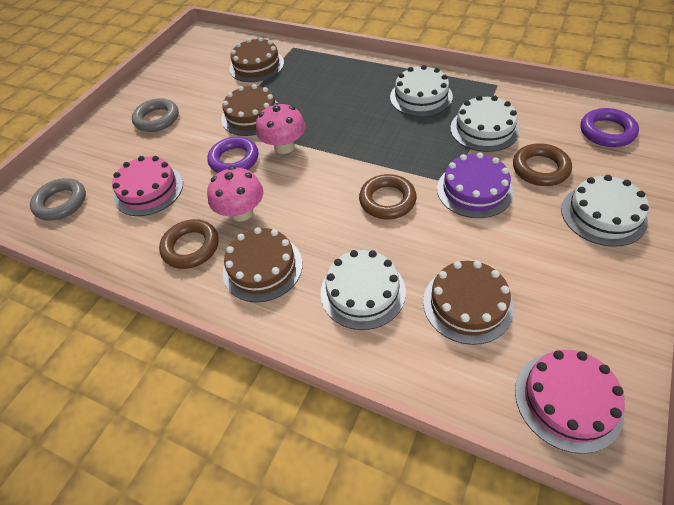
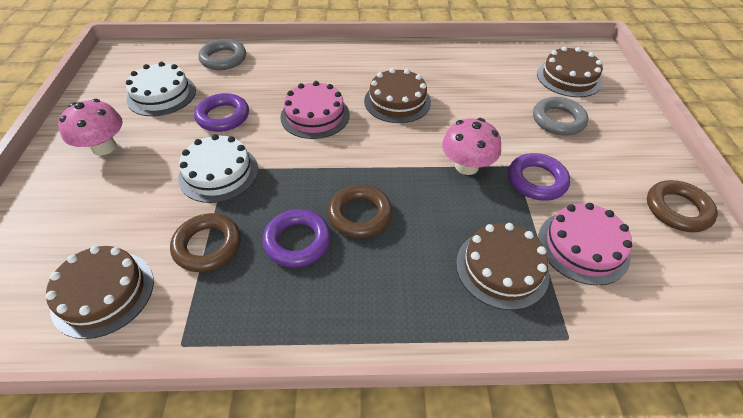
purple cake: 1 -> 0
purple ring: 2 -> 3
white cake: 4 -> 2

